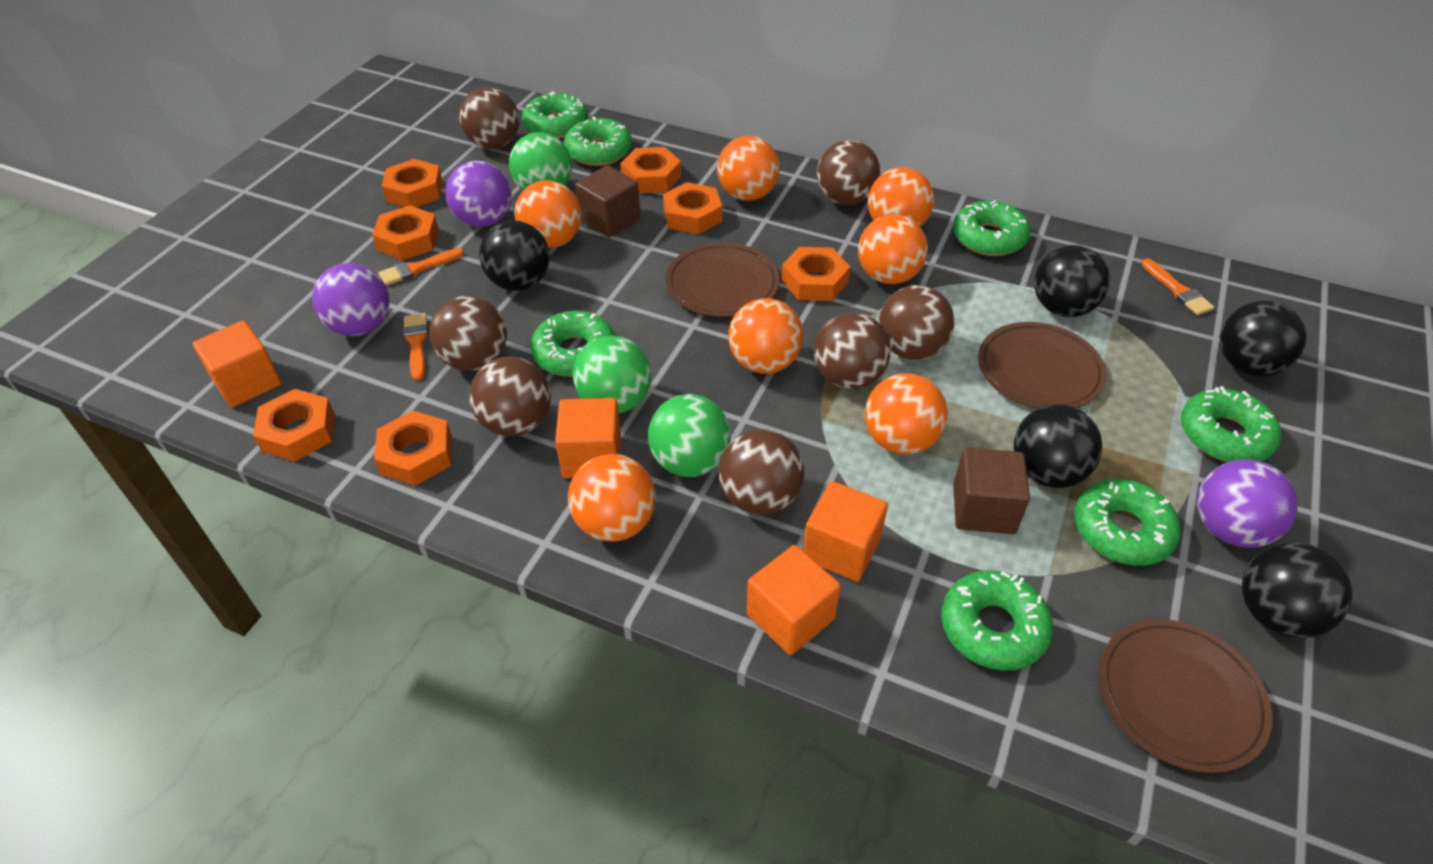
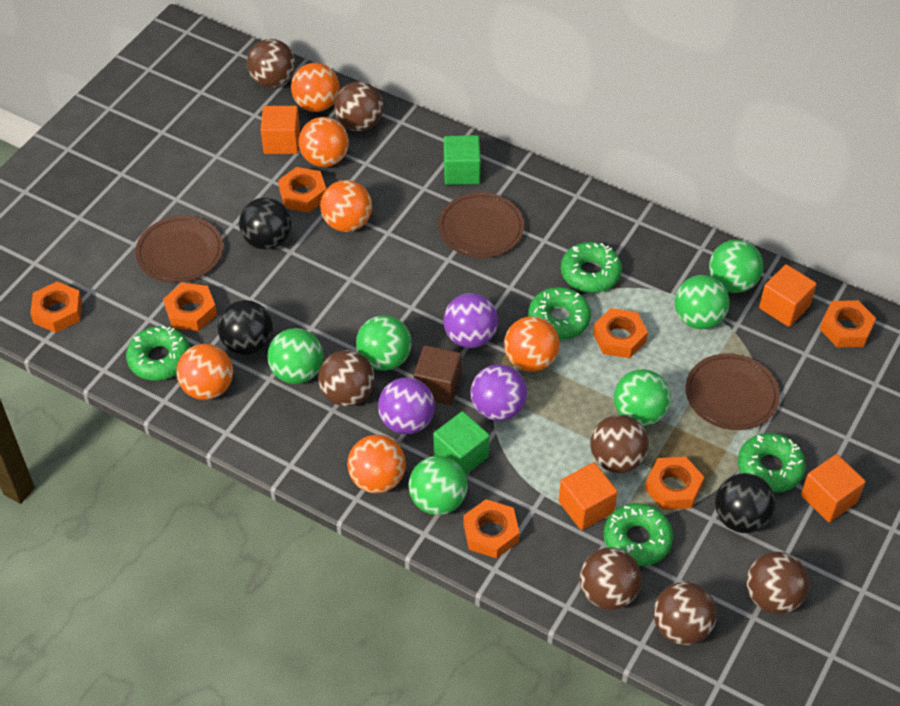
black ball: 5 -> 3
brown cube: 2 -> 1
green ball: 3 -> 6
green cube: 0 -> 2
green donut: 7 -> 5
orange ball: 7 -> 6
orange brush: 3 -> 0

